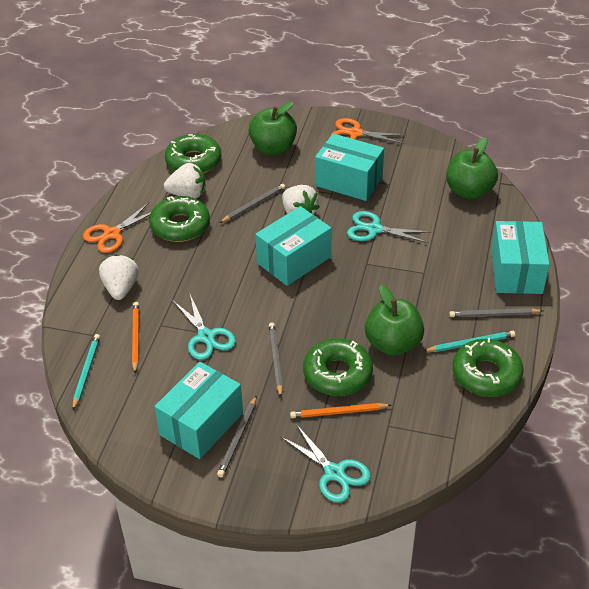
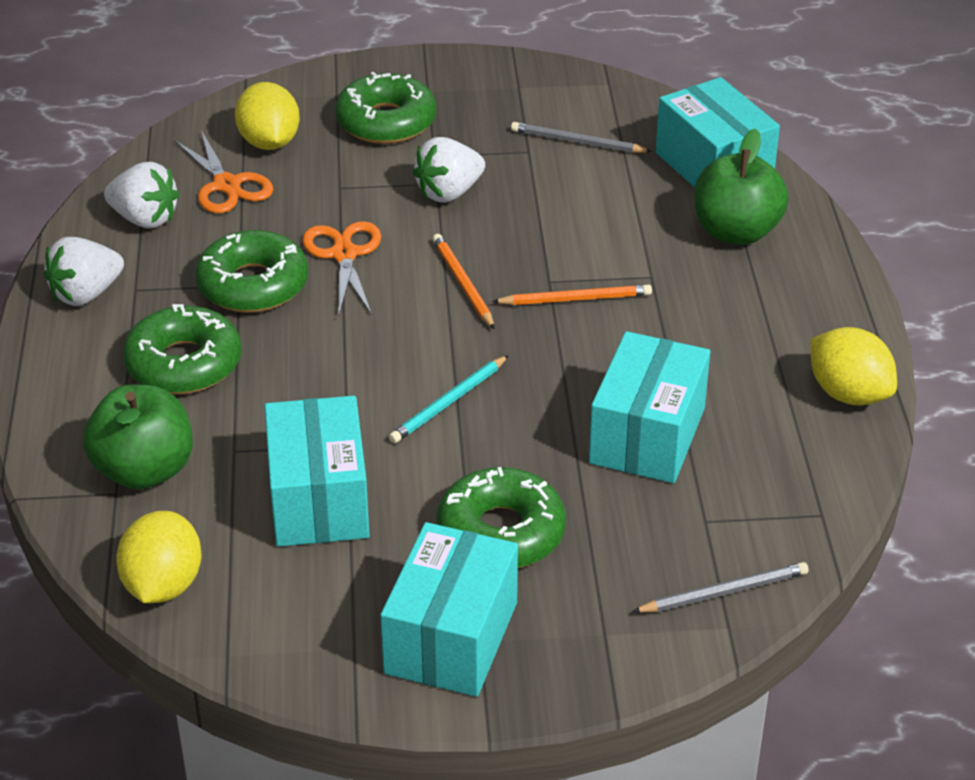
green apple: 3 -> 2
grey pencil: 4 -> 2
turquoise pencil: 2 -> 1
turquoise scissors: 3 -> 0
yellow lemon: 0 -> 3

